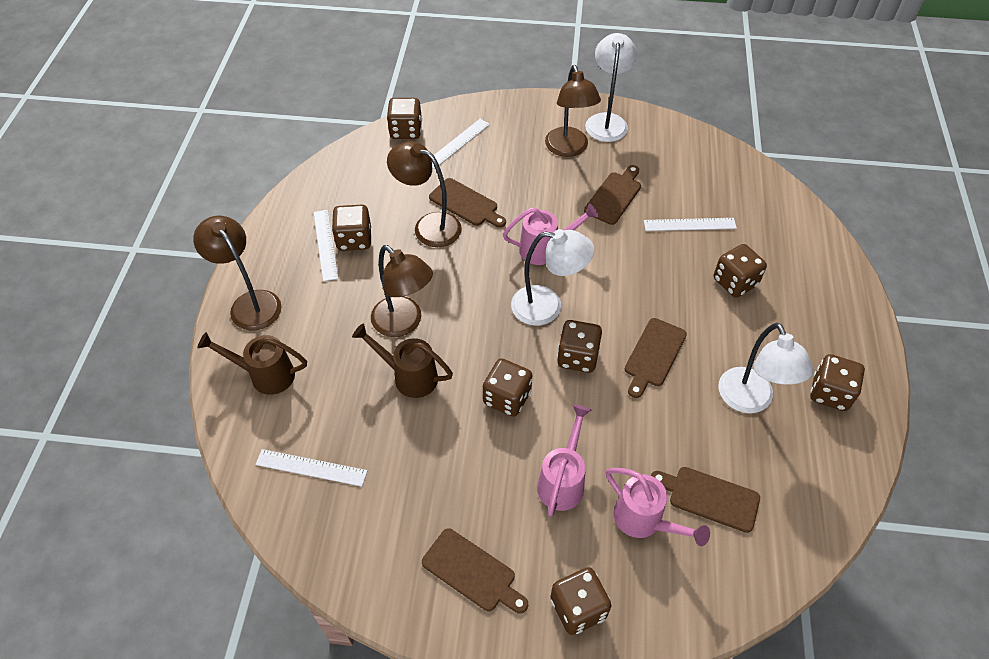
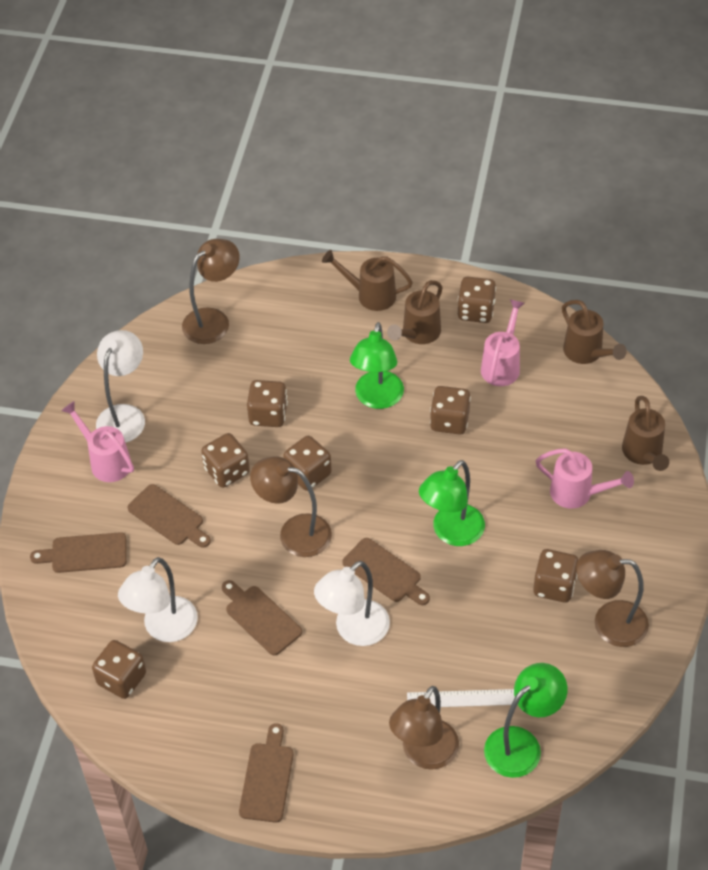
brown watering can: 2 -> 4
green lamp: 0 -> 3
white ruler: 4 -> 1

